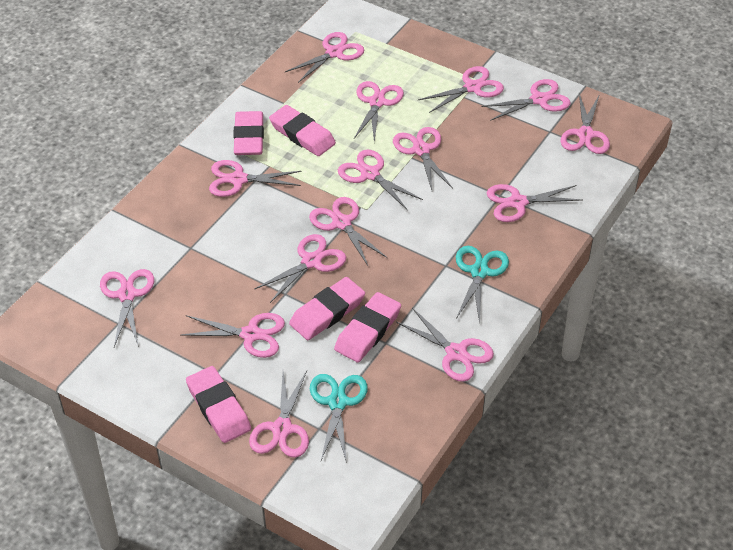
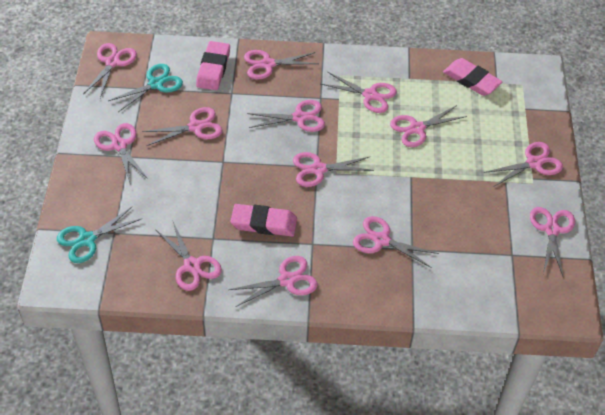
pink eraser: 5 -> 3
pink scissors: 15 -> 13

